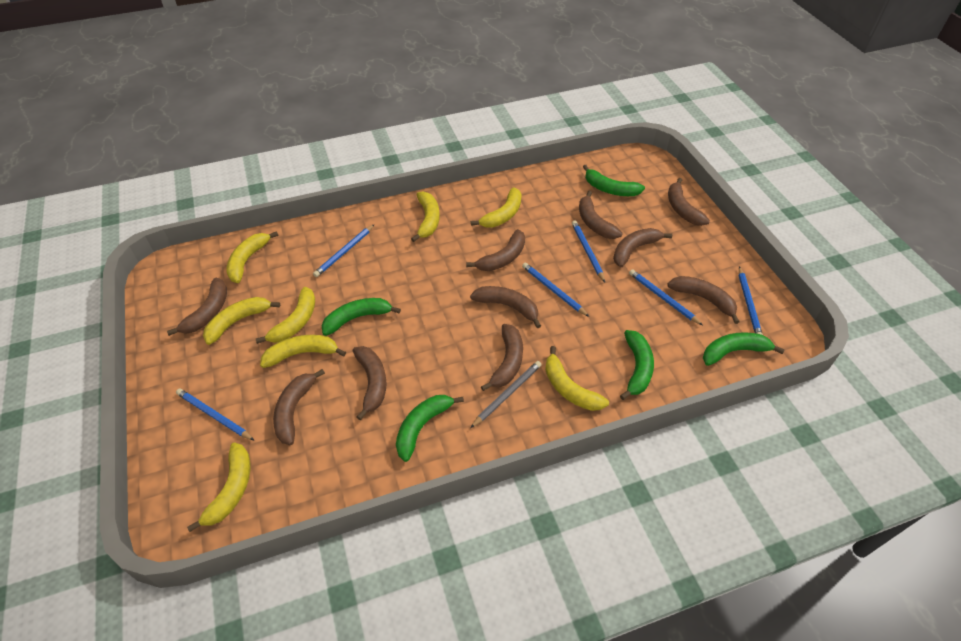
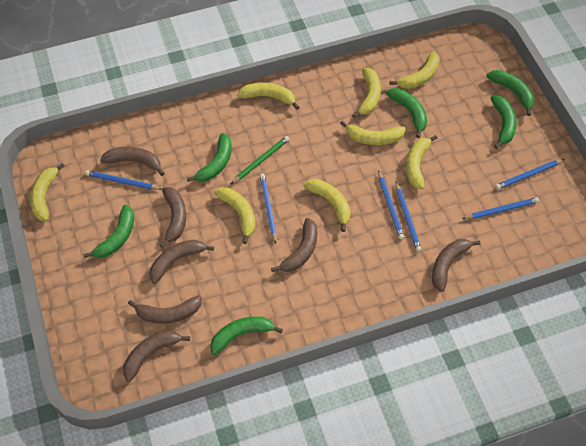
brown banana: 10 -> 7
green banana: 5 -> 6
green pencil: 0 -> 1
grey pencil: 1 -> 0

